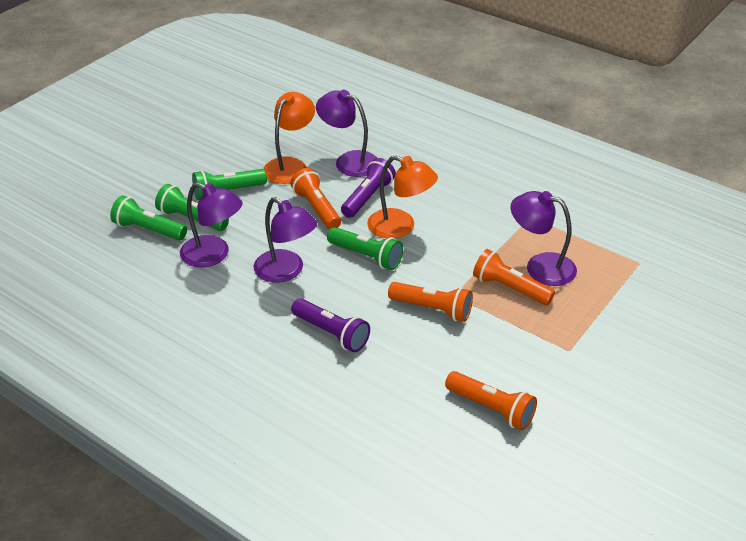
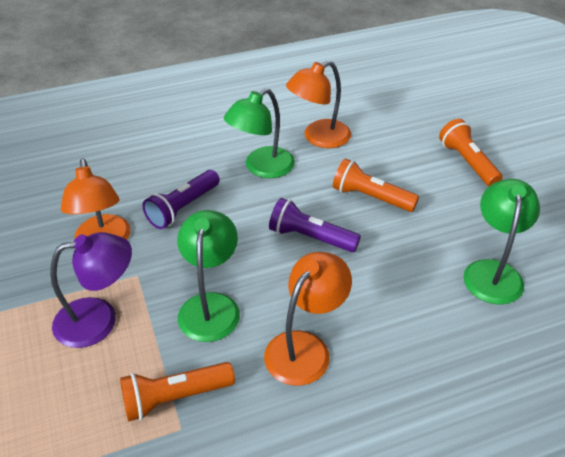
green flashlight: 4 -> 0
green lamp: 0 -> 3
orange flashlight: 4 -> 3
orange lamp: 2 -> 3
purple lamp: 4 -> 1

